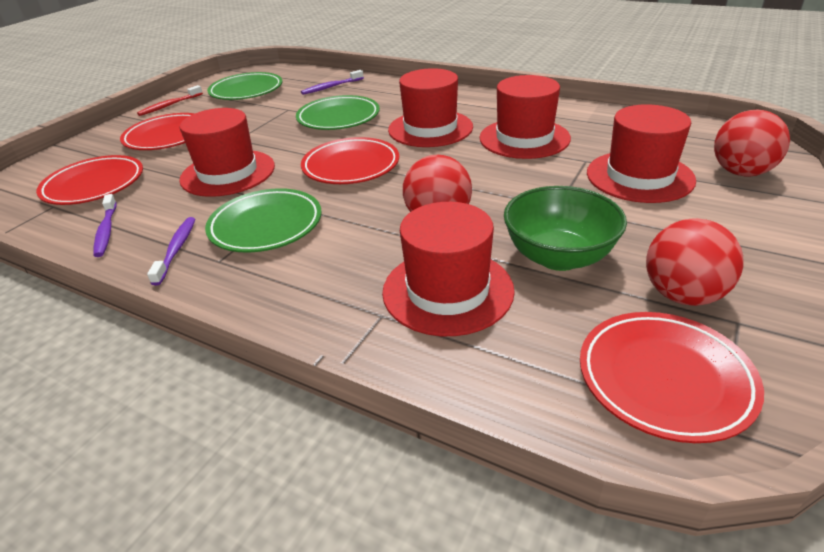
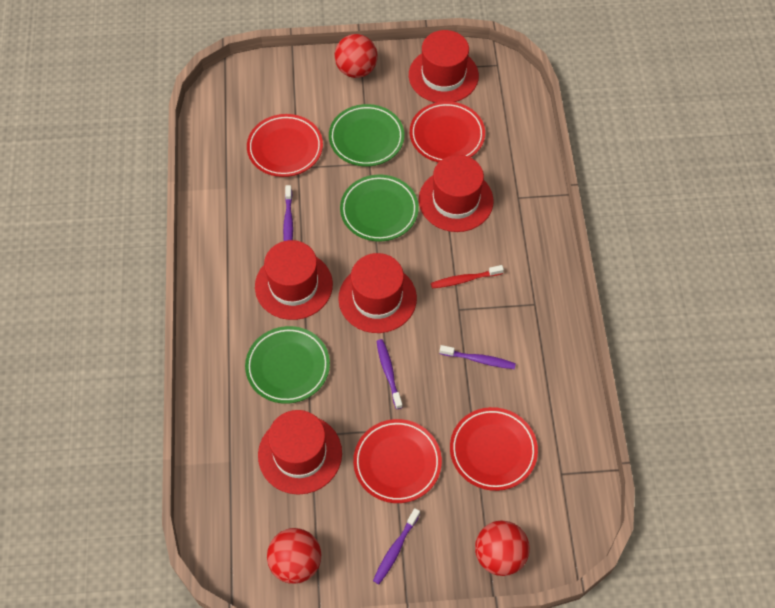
green bowl: 1 -> 0
purple toothbrush: 3 -> 4

